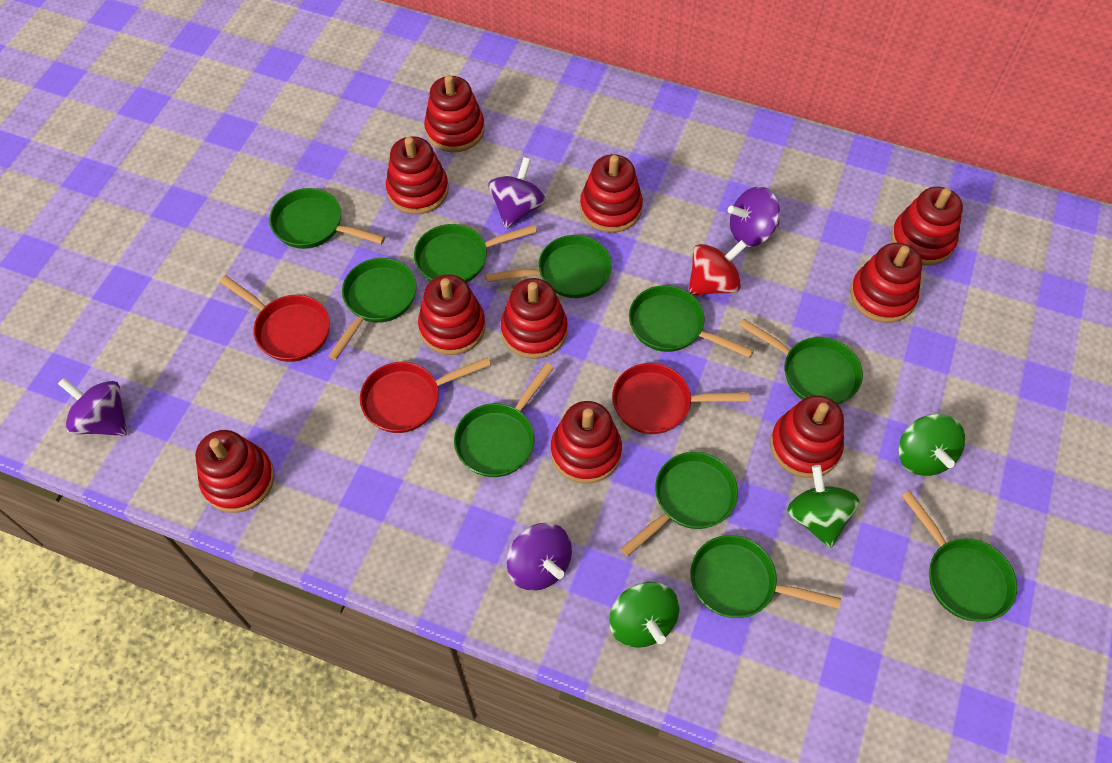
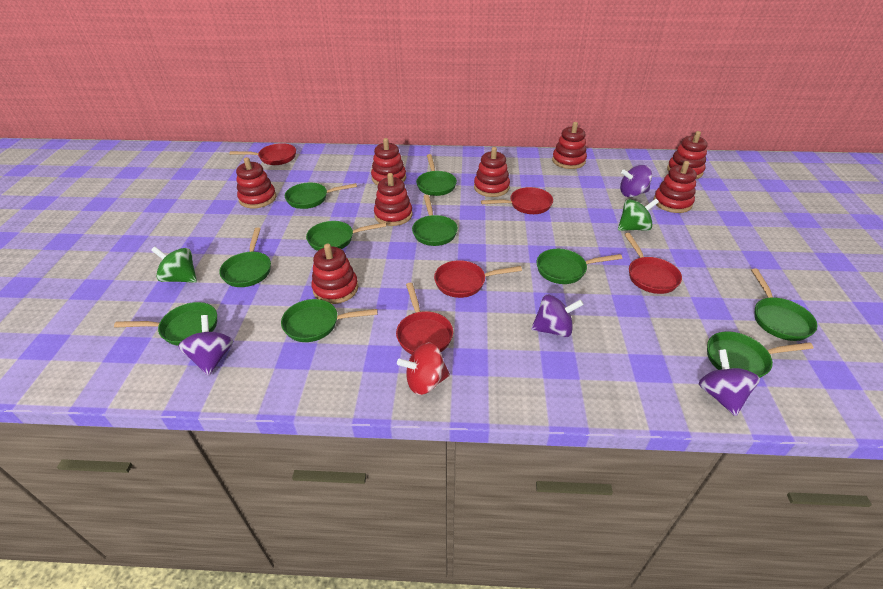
green spinning top: 3 -> 2
red pan: 3 -> 5
red stacking toy: 10 -> 8

